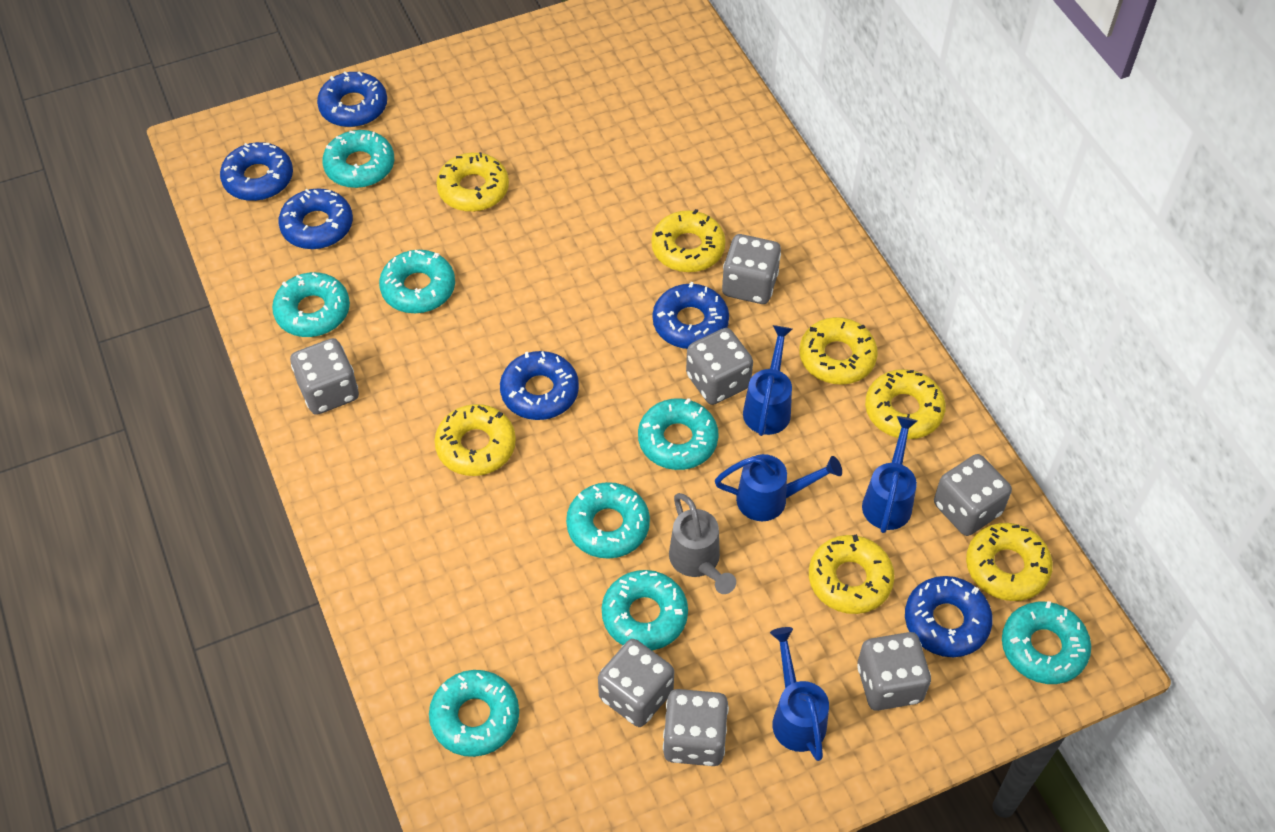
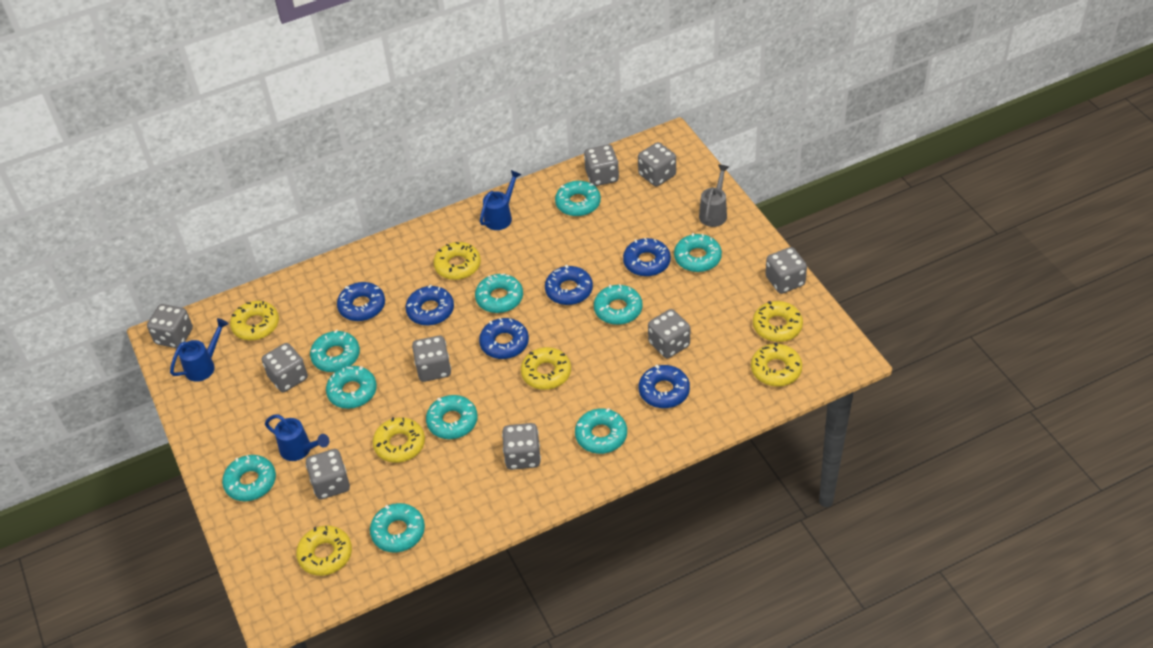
blue watering can: 4 -> 3
grey dice: 7 -> 9
turquoise donut: 8 -> 10

